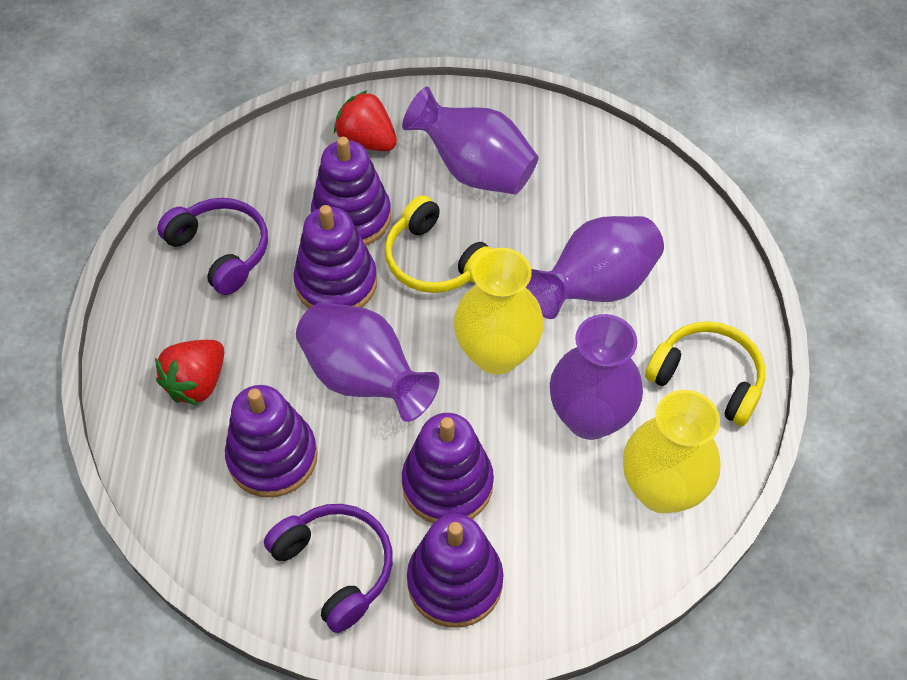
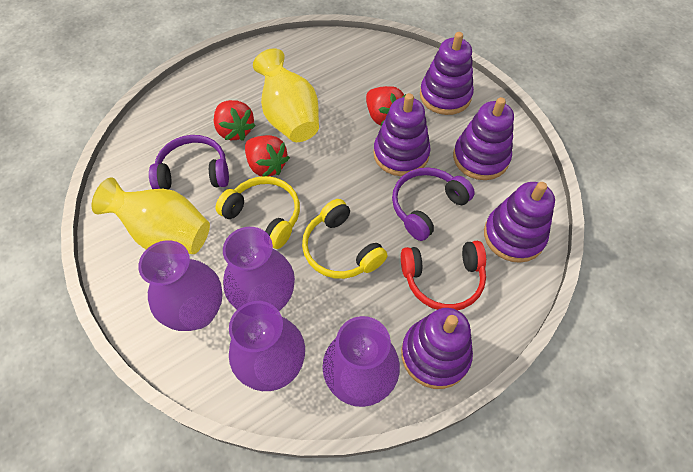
red headphones: 0 -> 1
red strawberry: 2 -> 3

